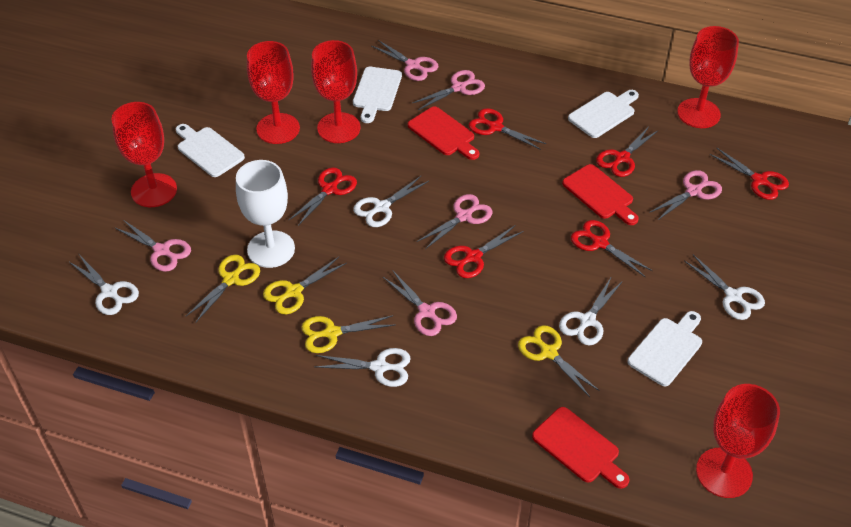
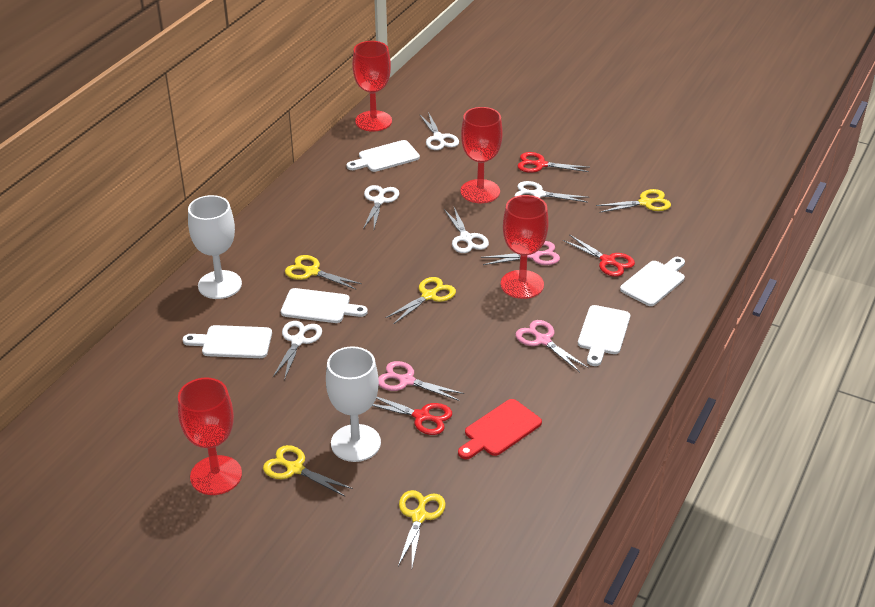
pink scissors: 6 -> 3
red cutting board: 3 -> 1
red goblet: 5 -> 4
red scissors: 6 -> 3
white cutting board: 4 -> 5
white goblet: 1 -> 2
yellow scissors: 4 -> 5

